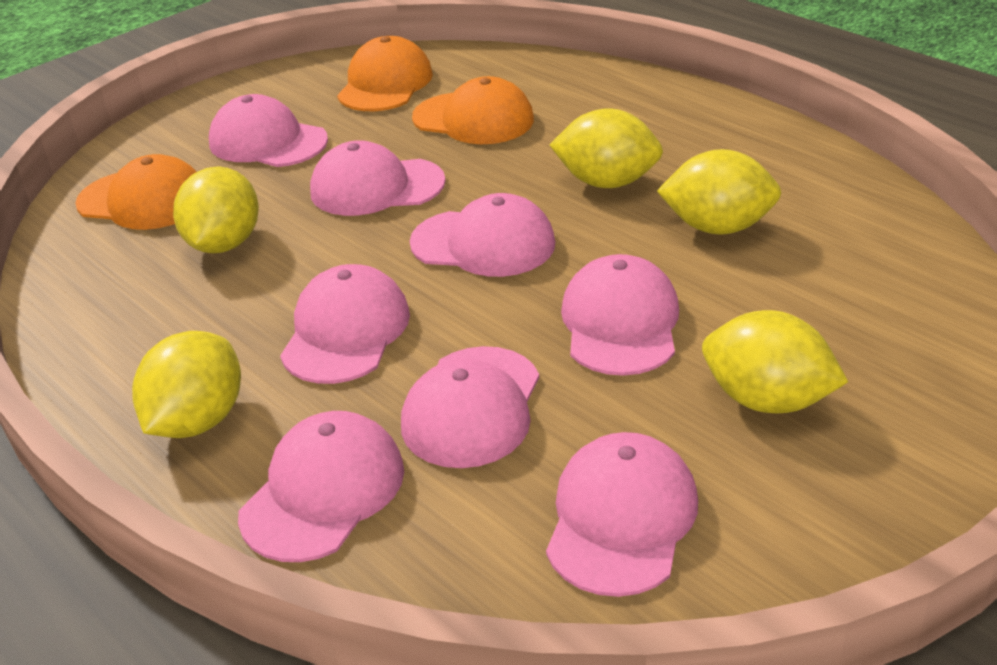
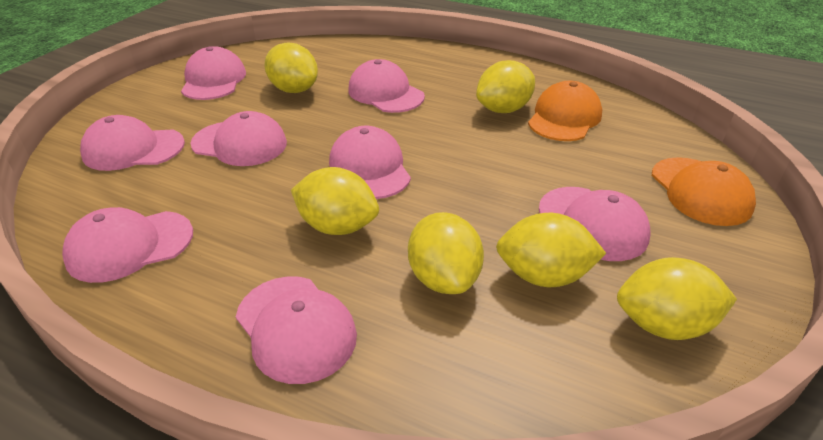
orange cap: 3 -> 2
yellow lemon: 5 -> 6

